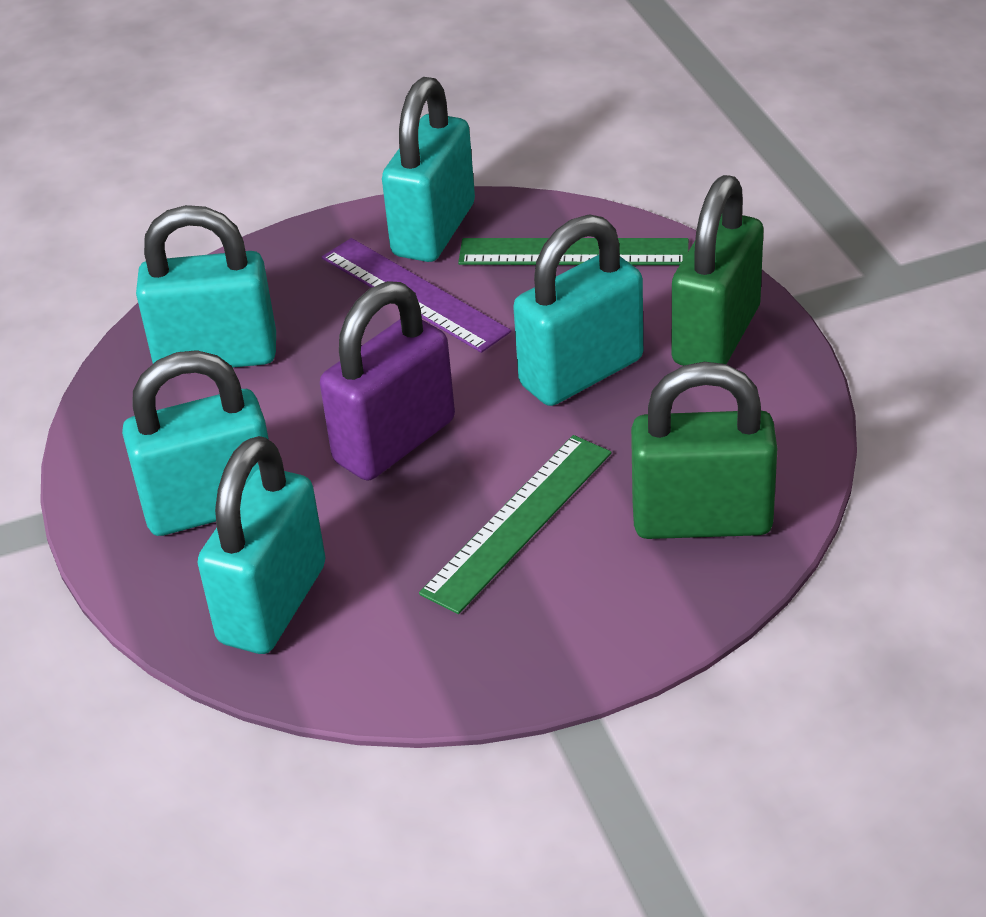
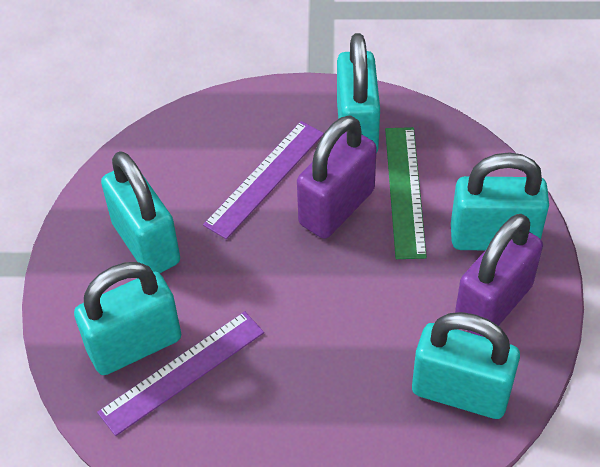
green padlock: 2 -> 0
green ruler: 2 -> 1
purple padlock: 1 -> 2
purple ruler: 1 -> 2

